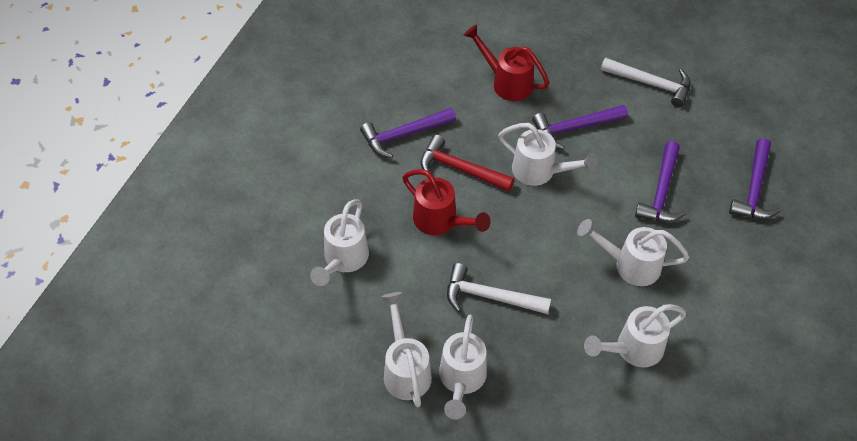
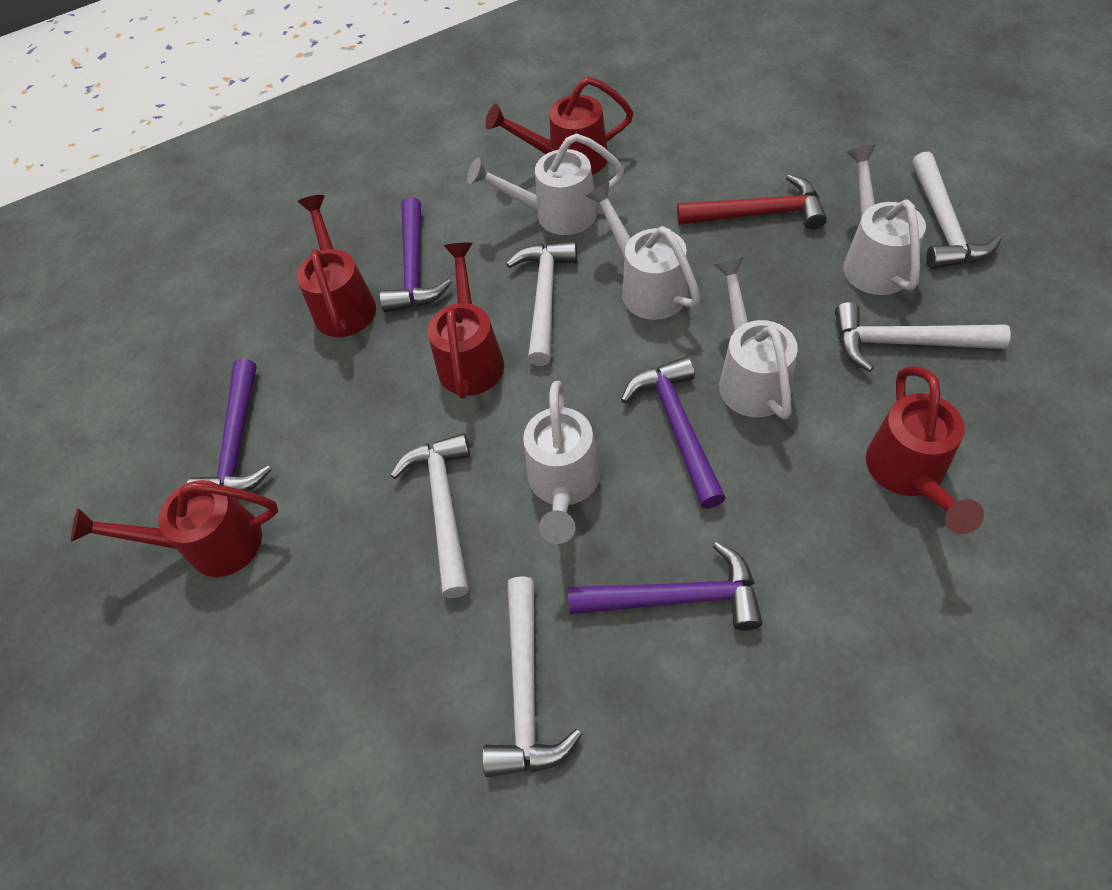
red watering can: 2 -> 5
white hammer: 2 -> 5
white watering can: 6 -> 5

